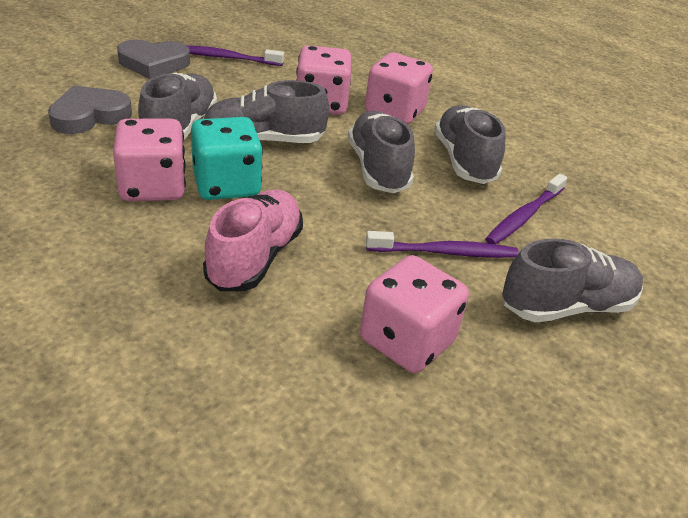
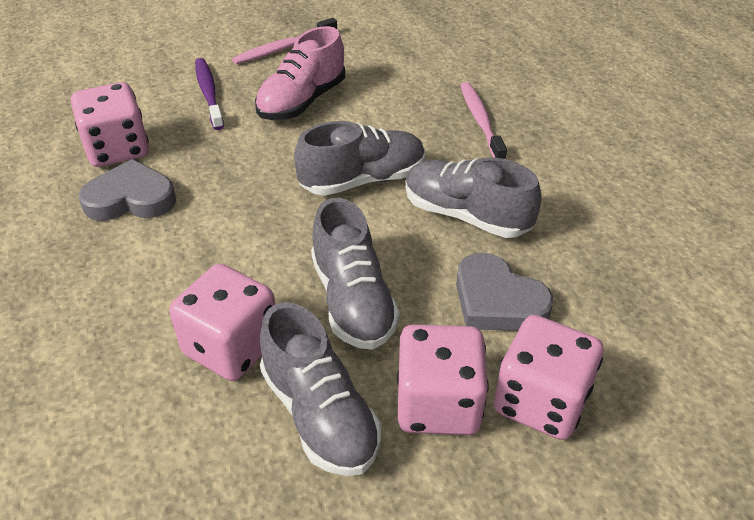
grey shoe: 5 -> 4
pink toothbrush: 0 -> 2
purple toothbrush: 3 -> 1
turquoise dice: 1 -> 0

